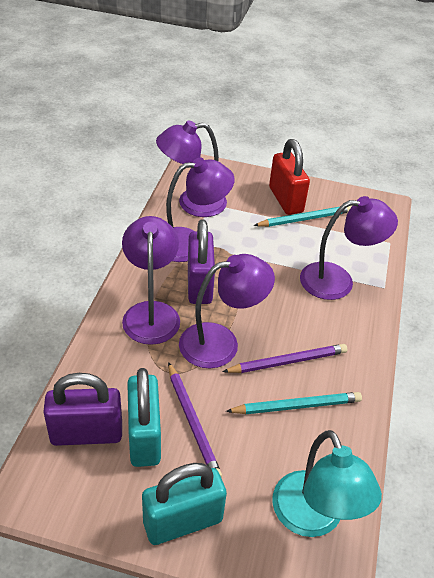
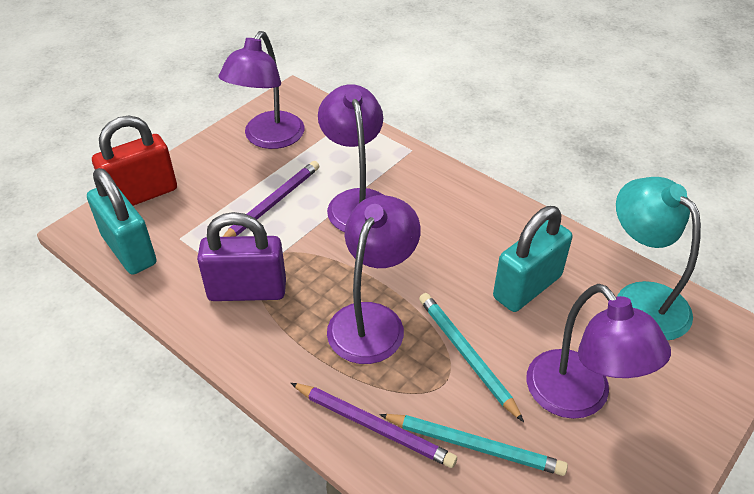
purple lamp: 5 -> 4
purple padlock: 2 -> 1

